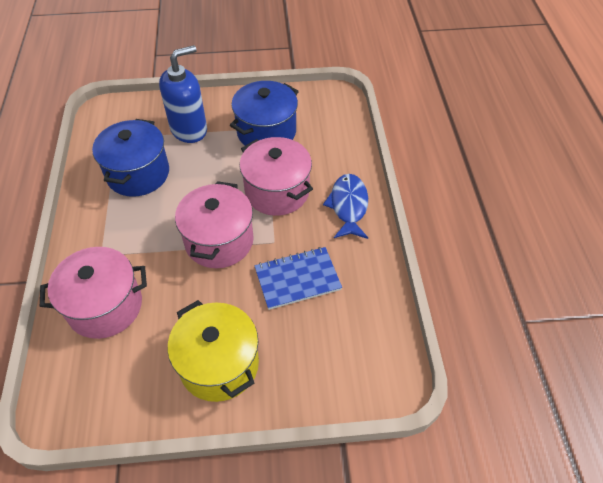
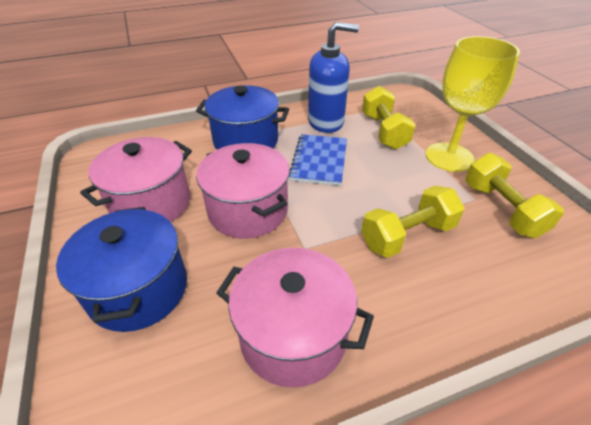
blue fish: 1 -> 0
yellow dumbbell: 0 -> 3
yellow goblet: 0 -> 1
yellow pot: 1 -> 0

